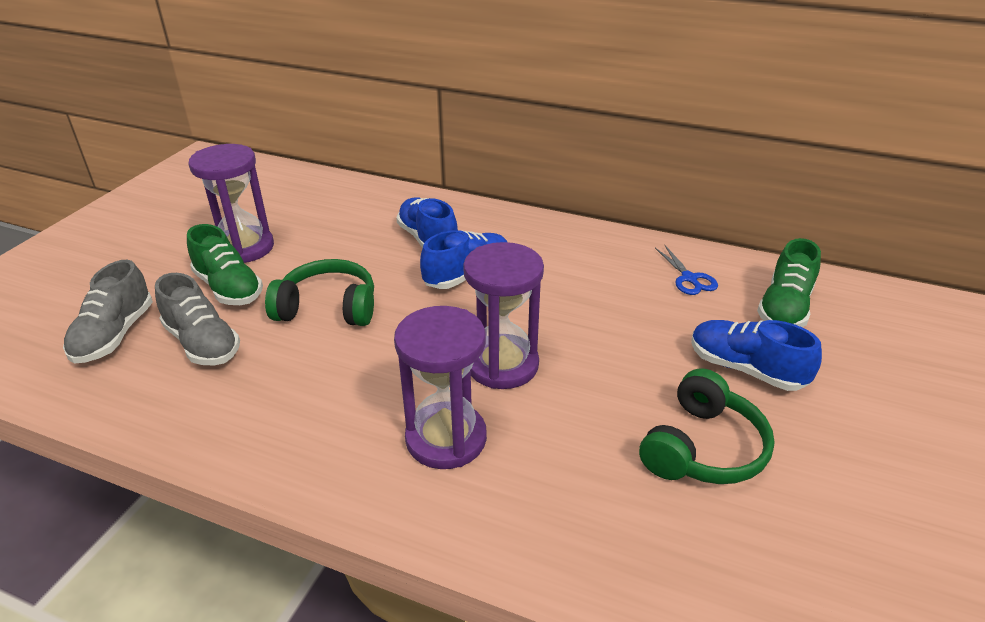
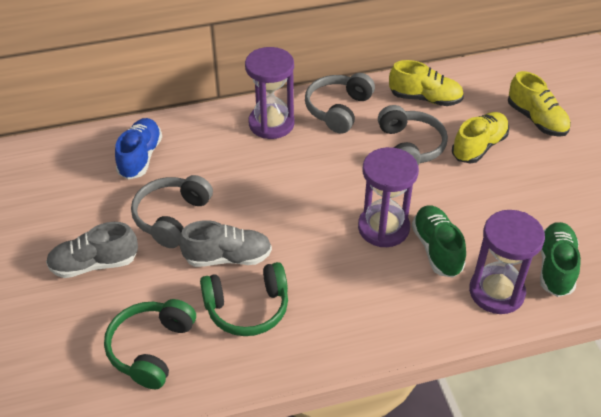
blue scissors: 1 -> 0
blue shoe: 3 -> 1
grey headphones: 0 -> 3
yellow shoe: 0 -> 3

